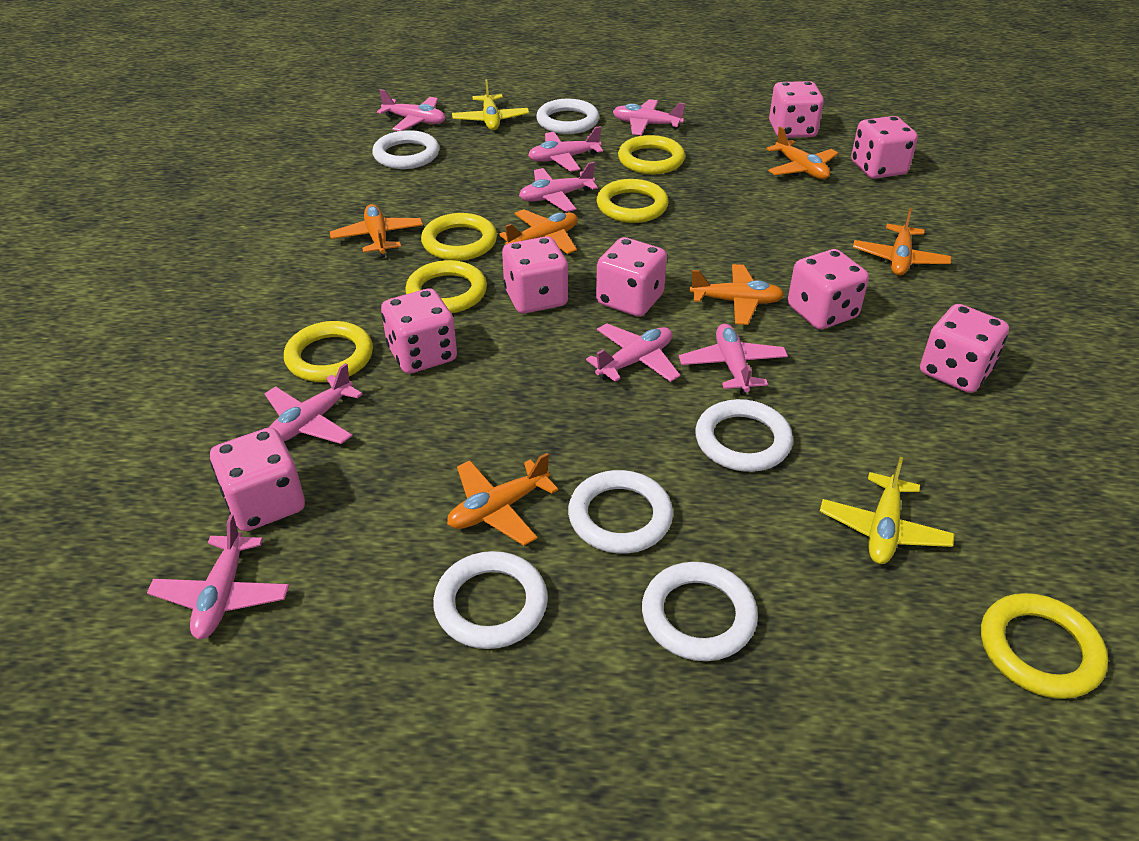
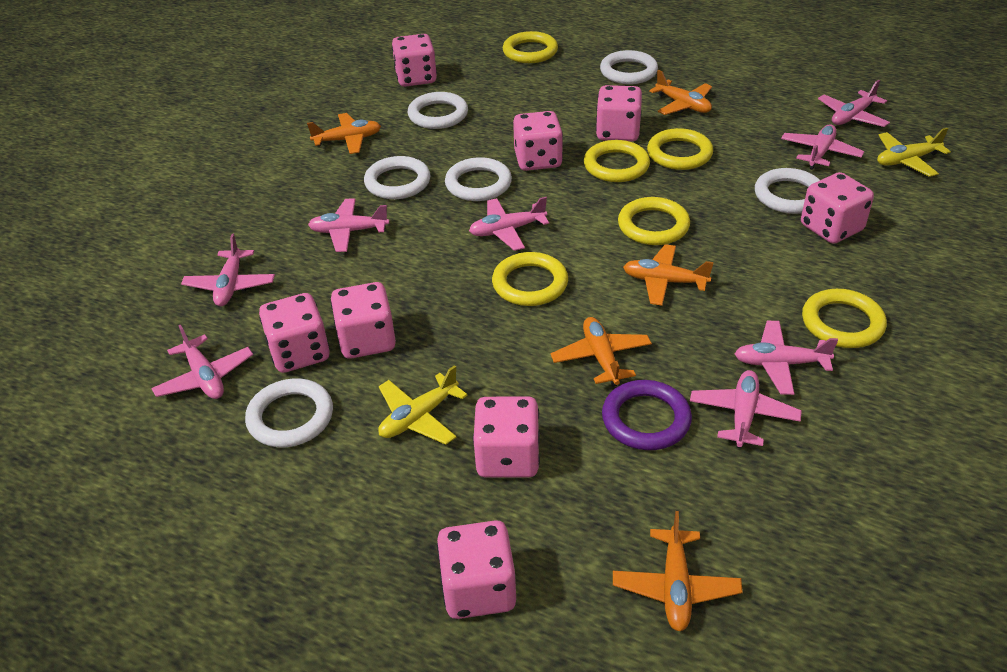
orange plane: 6 -> 5
purple ring: 0 -> 1

